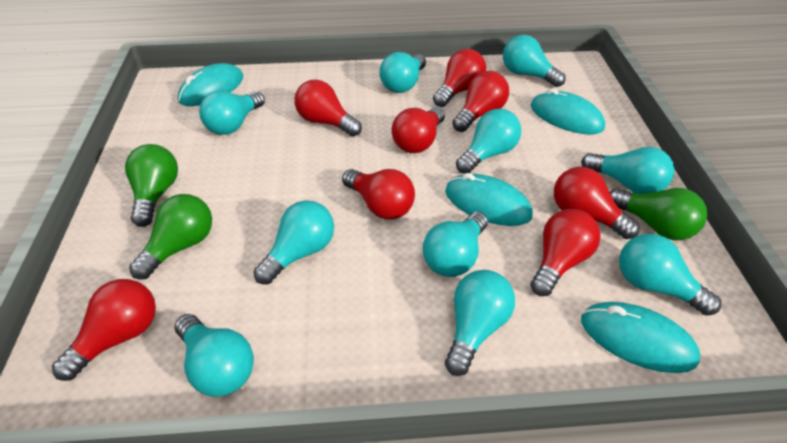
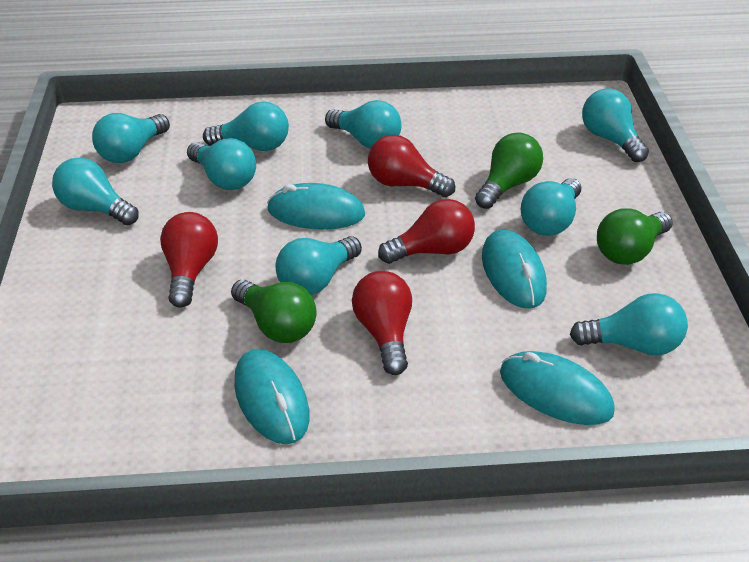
red light bulb: 8 -> 4
turquoise light bulb: 10 -> 9

